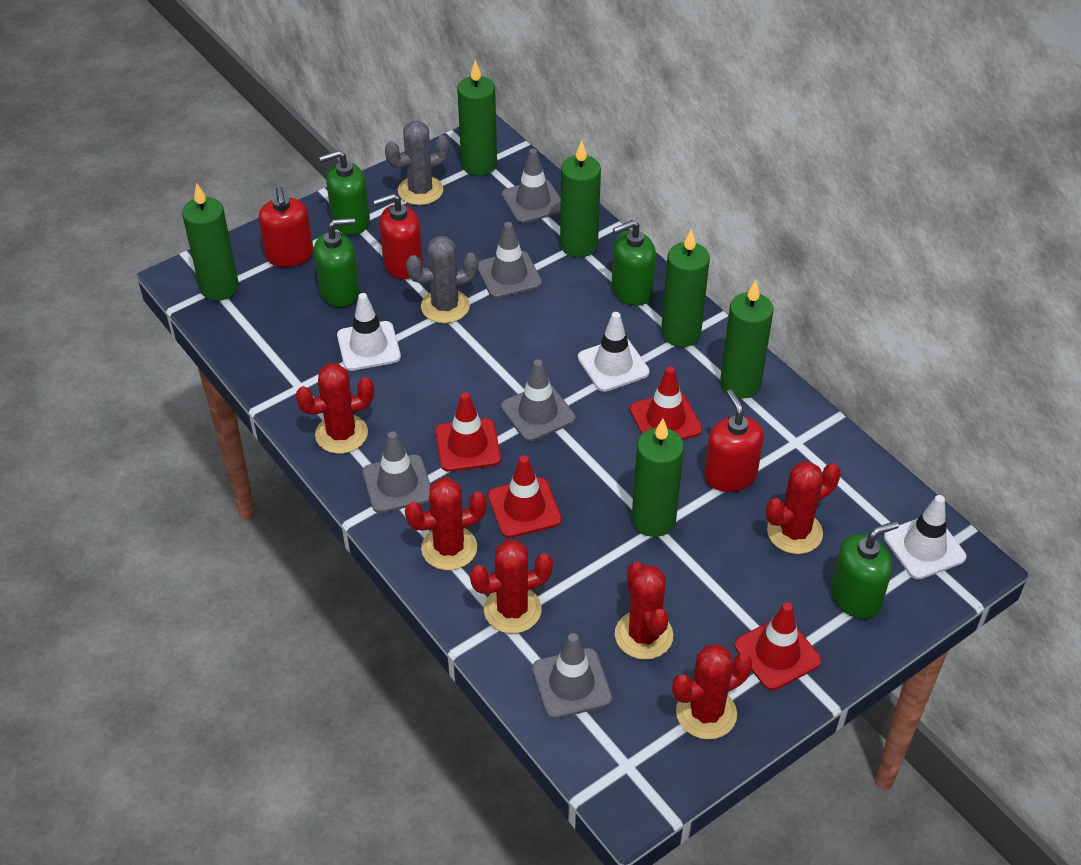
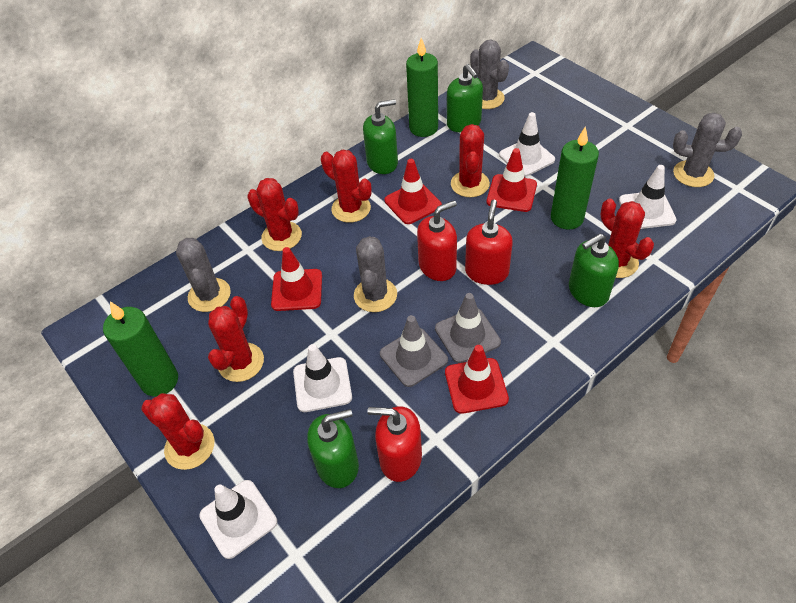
green candle: 6 -> 3
grey cactus: 2 -> 4
grey traffic cone: 5 -> 2
white traffic cone: 3 -> 4

